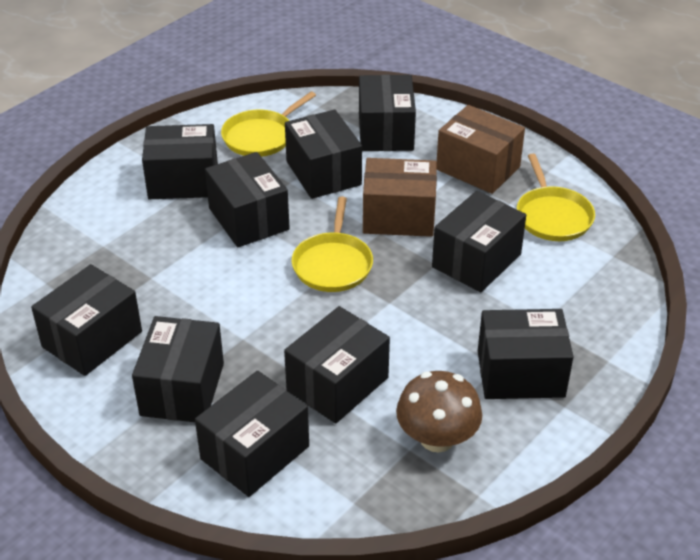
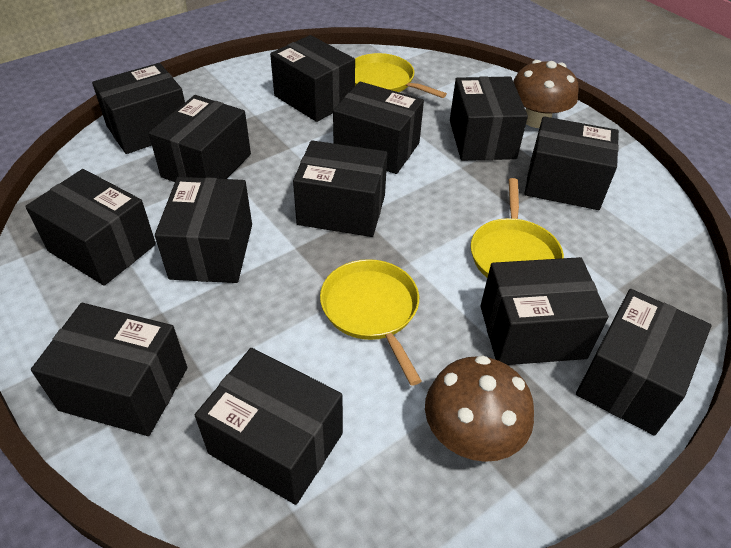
black box: 10 -> 13
brown box: 2 -> 0
brown mushroom: 1 -> 2

